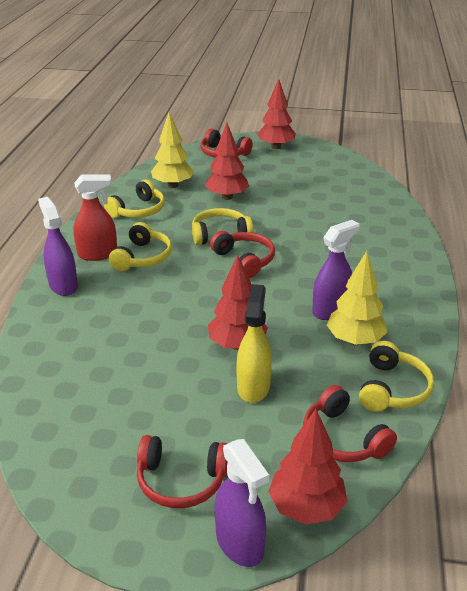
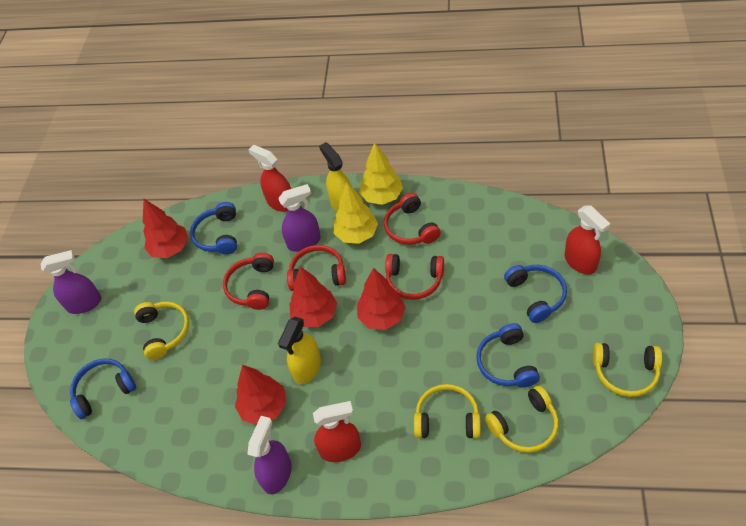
blue headphones: 0 -> 4
red spray bottle: 1 -> 3
yellow spray bottle: 1 -> 2

